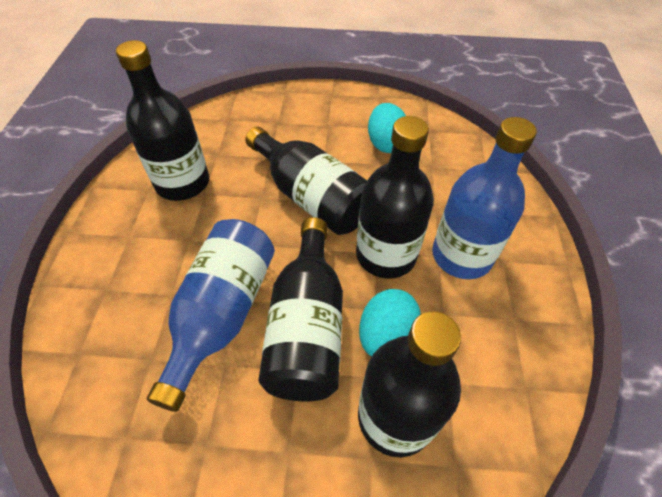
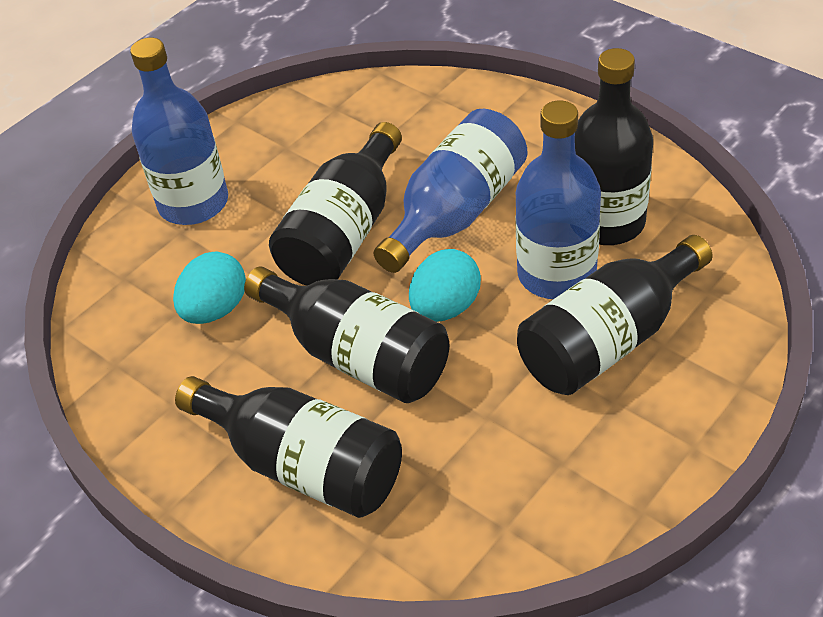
blue bottle: 2 -> 3

